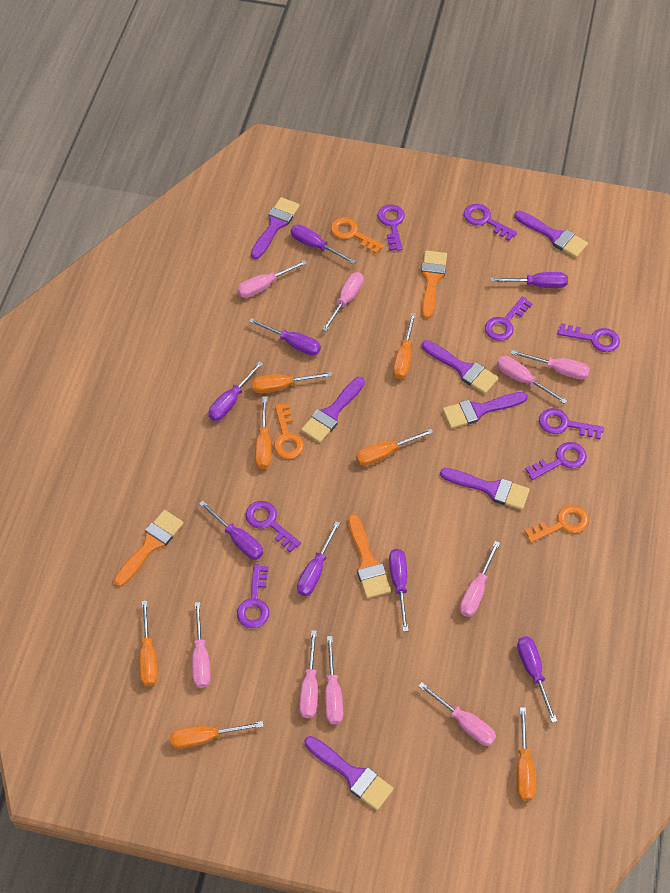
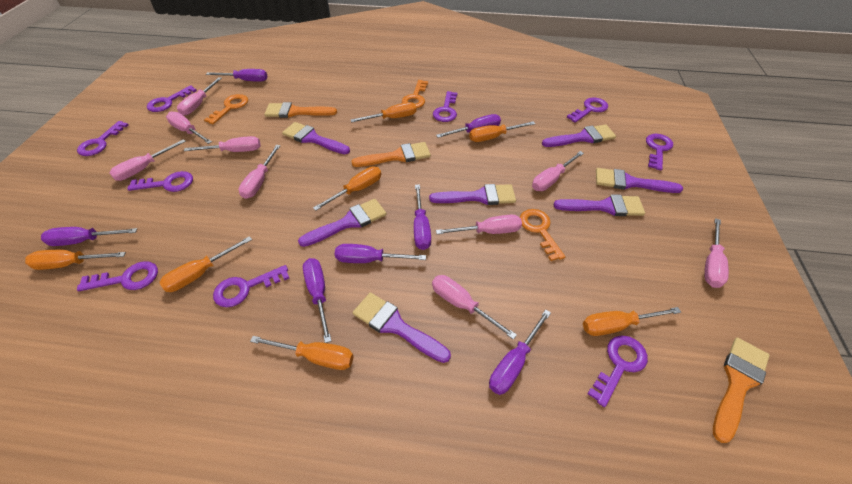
purple key: 8 -> 9
purple screwdriver: 8 -> 7

